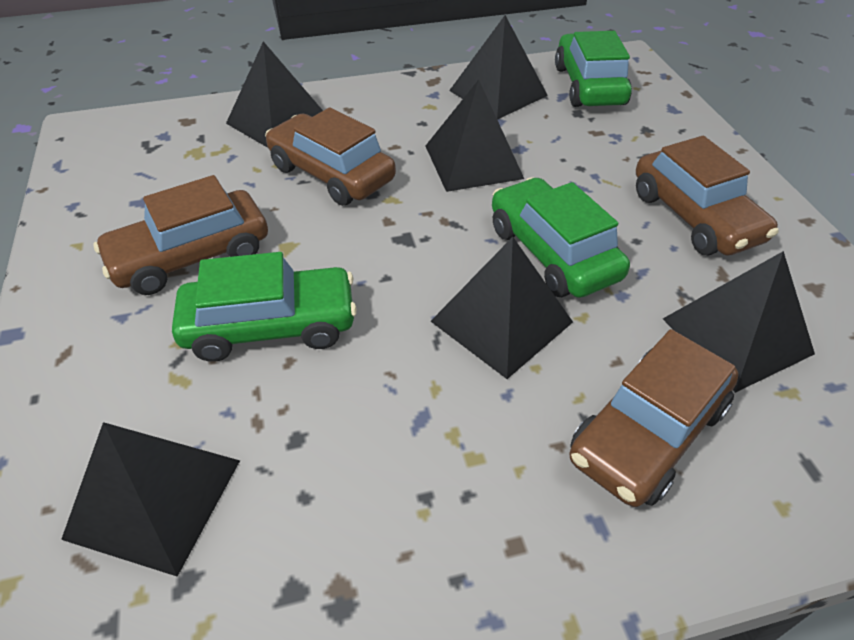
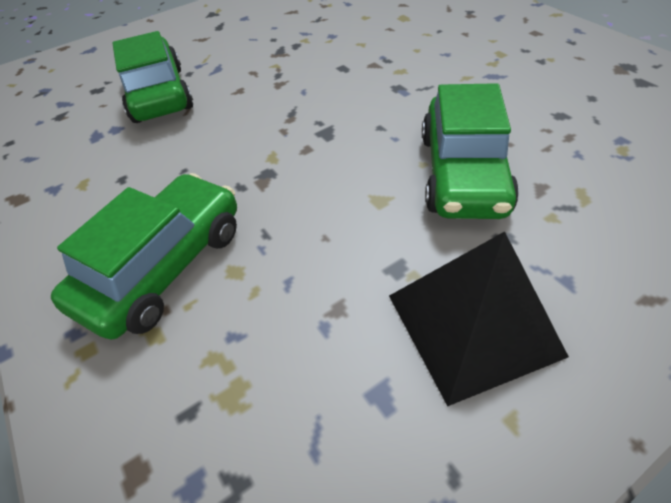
black pyramid: 6 -> 1
brown car: 4 -> 0

